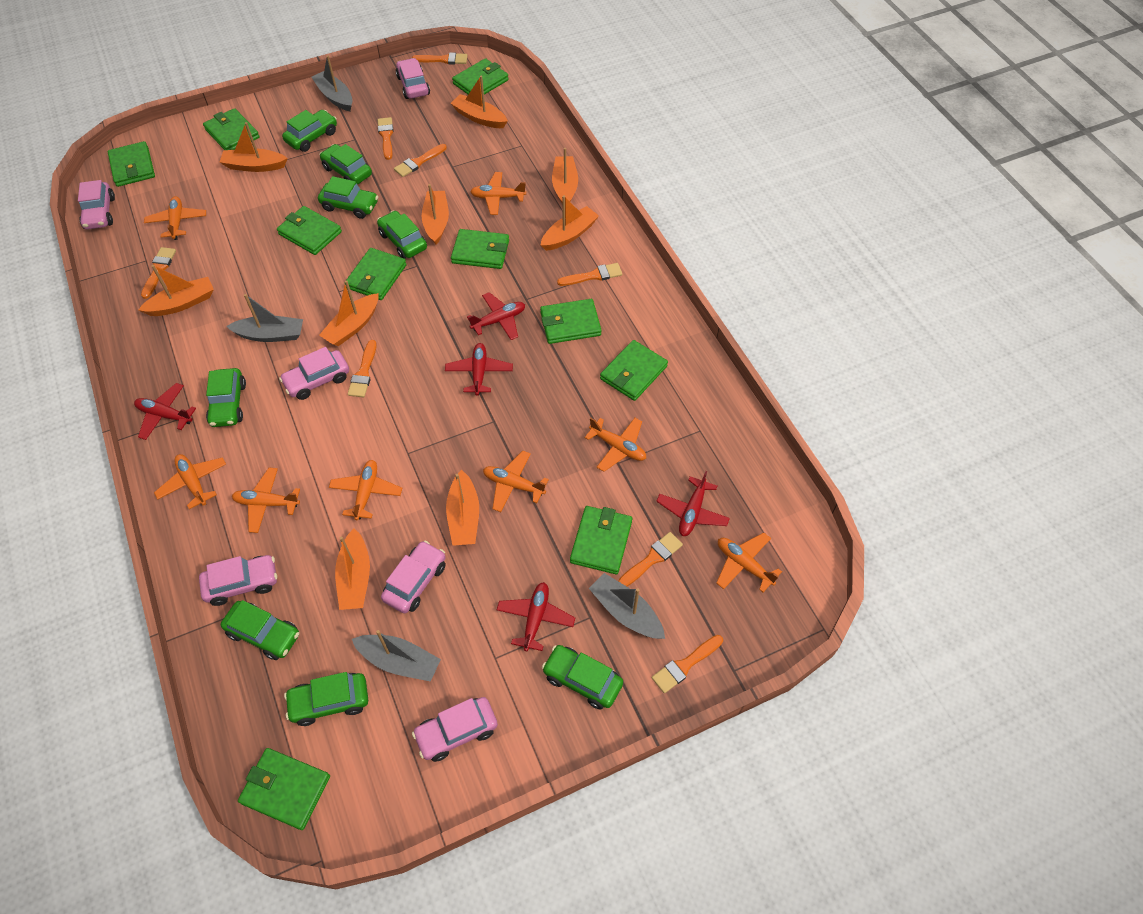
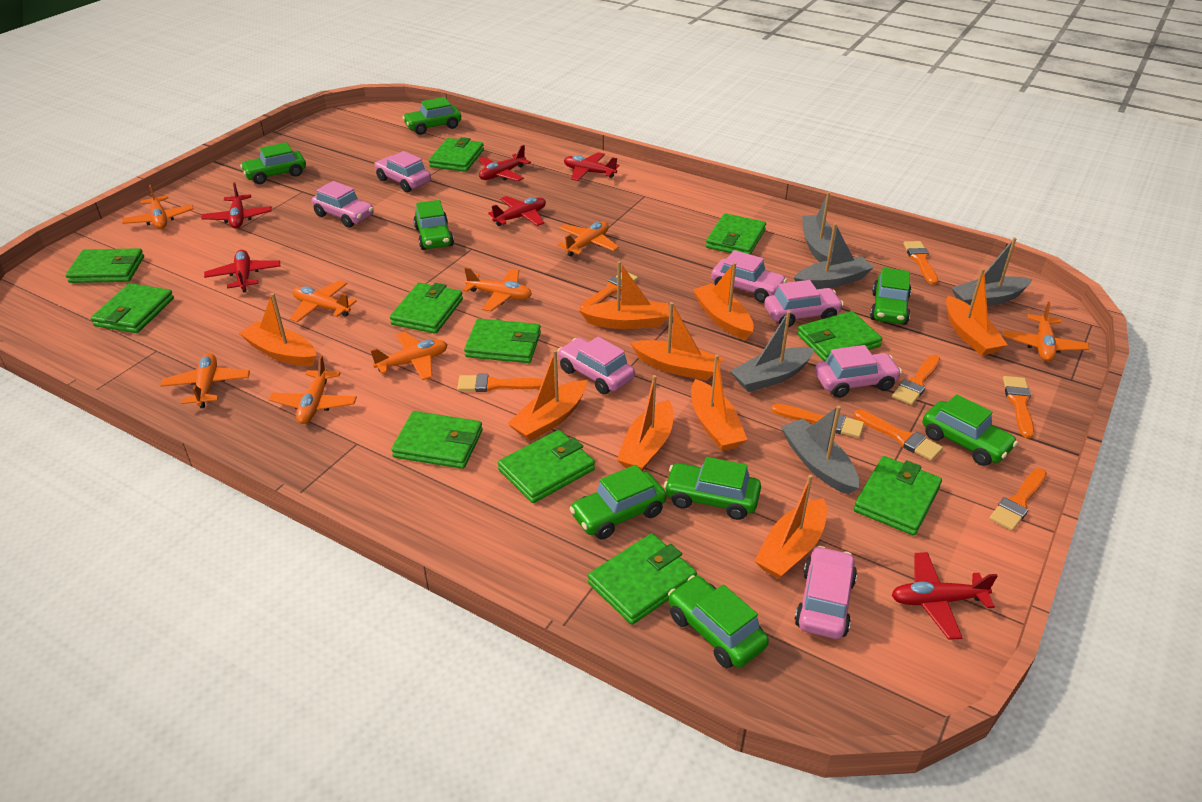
green wallet: 10 -> 11
grey boat: 4 -> 5
pink car: 6 -> 7
red plane: 5 -> 6

